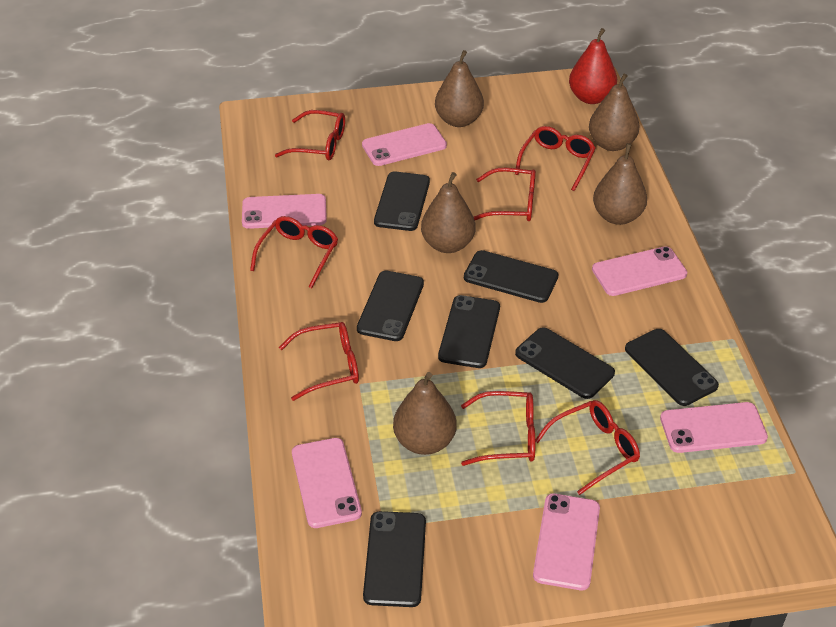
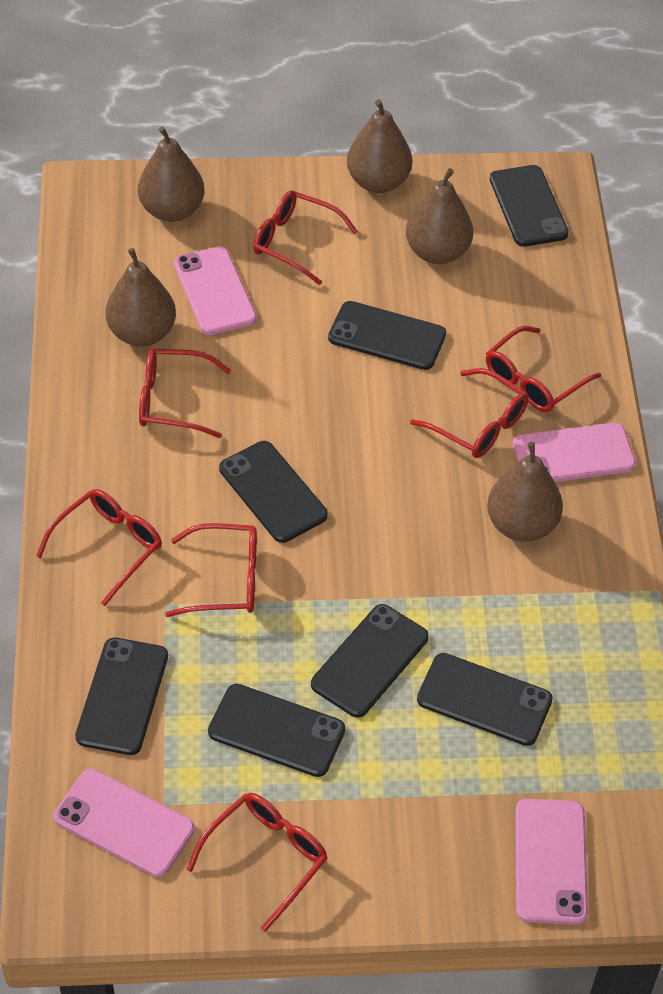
pink phone: 6 -> 4
red pear: 1 -> 0

